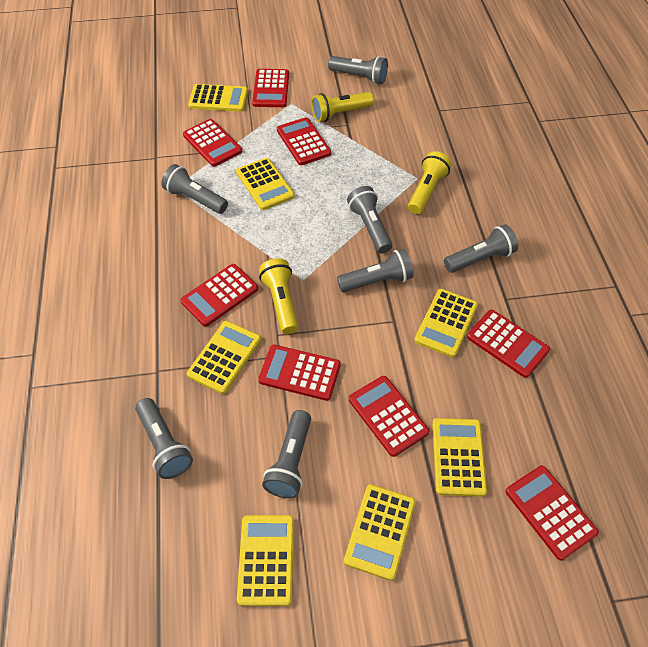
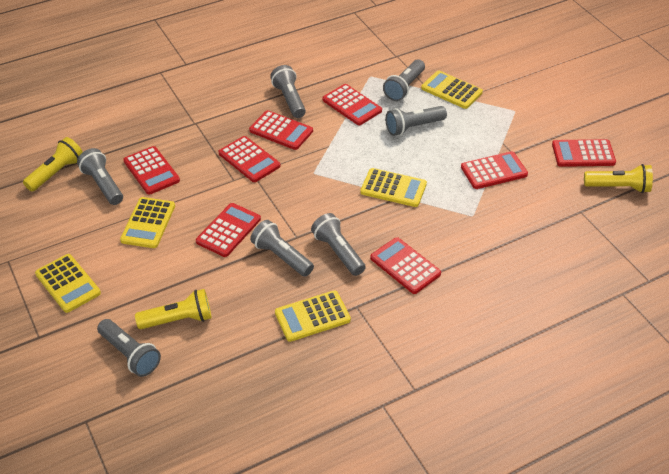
yellow calculator: 7 -> 5

